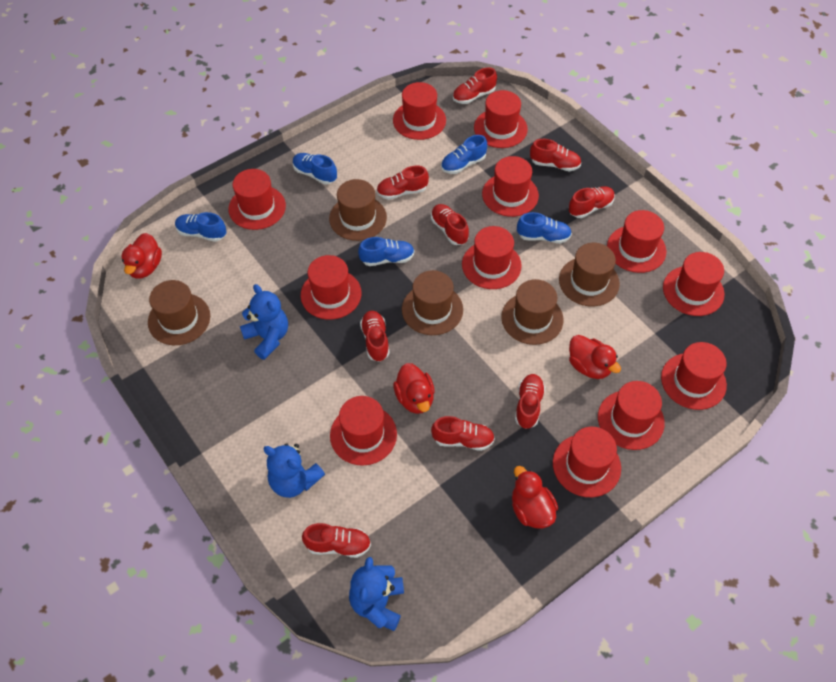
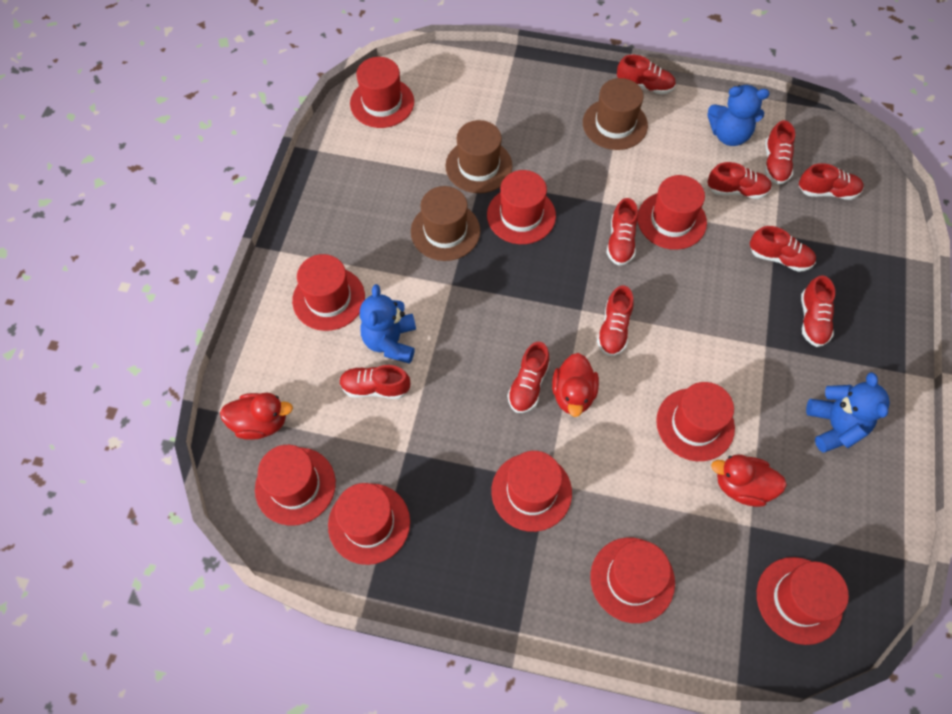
blue shoe: 5 -> 0
brown hat: 5 -> 3
red duck: 4 -> 3
red hat: 12 -> 10
red shoe: 9 -> 10

